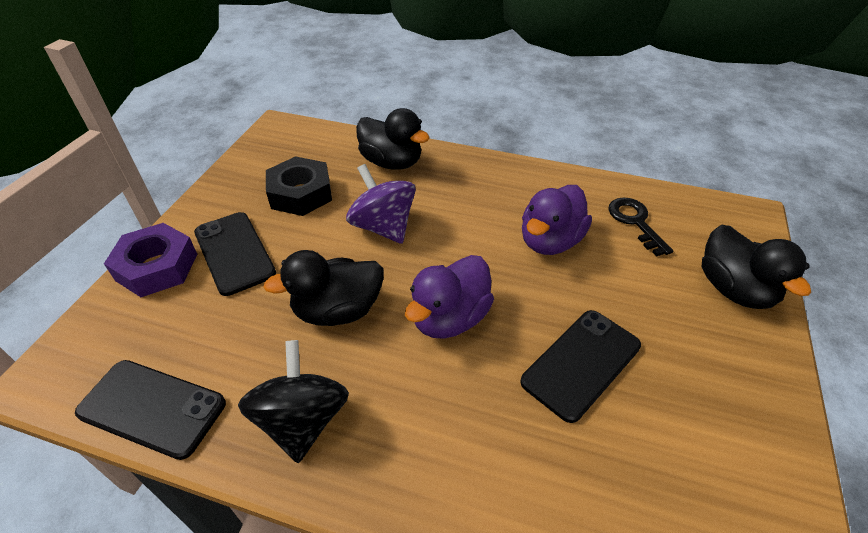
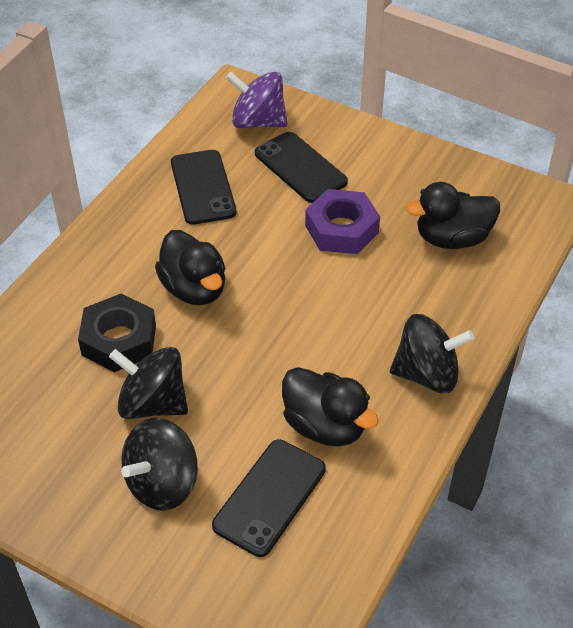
black key: 1 -> 0
black spinning top: 1 -> 3
purple duck: 2 -> 0

